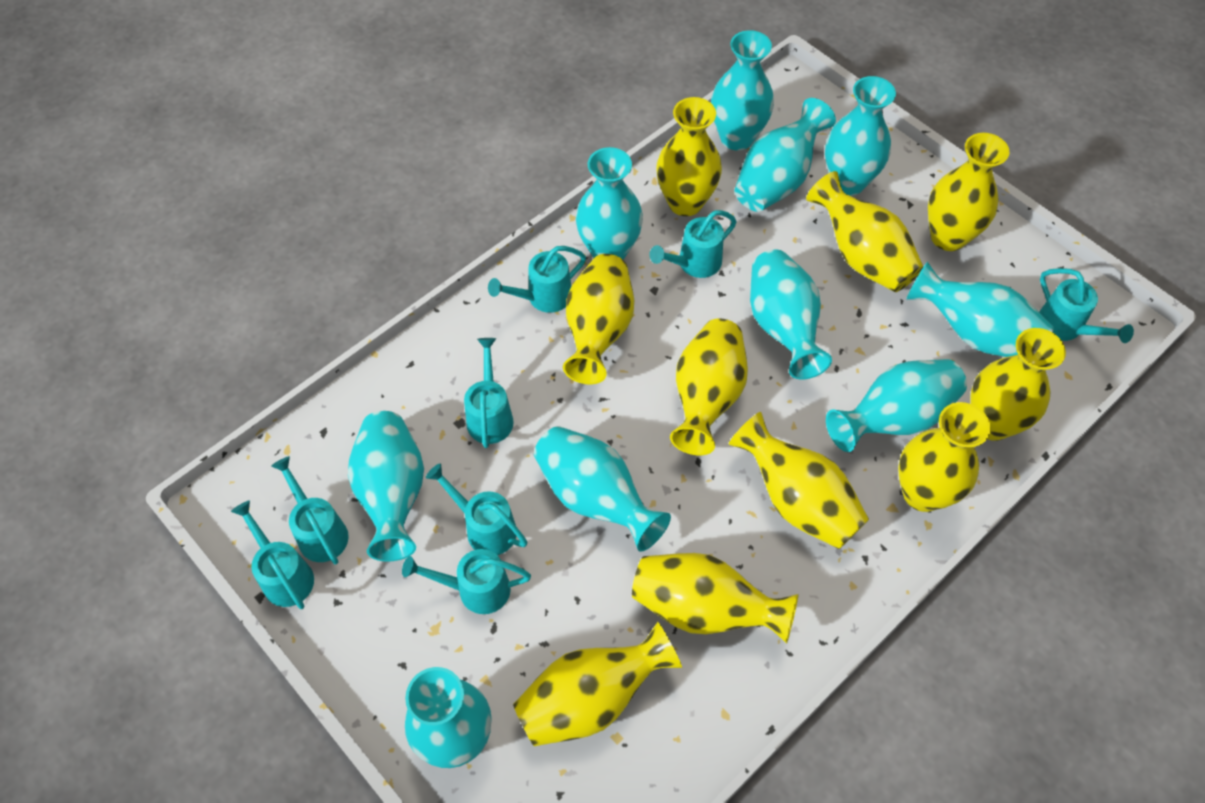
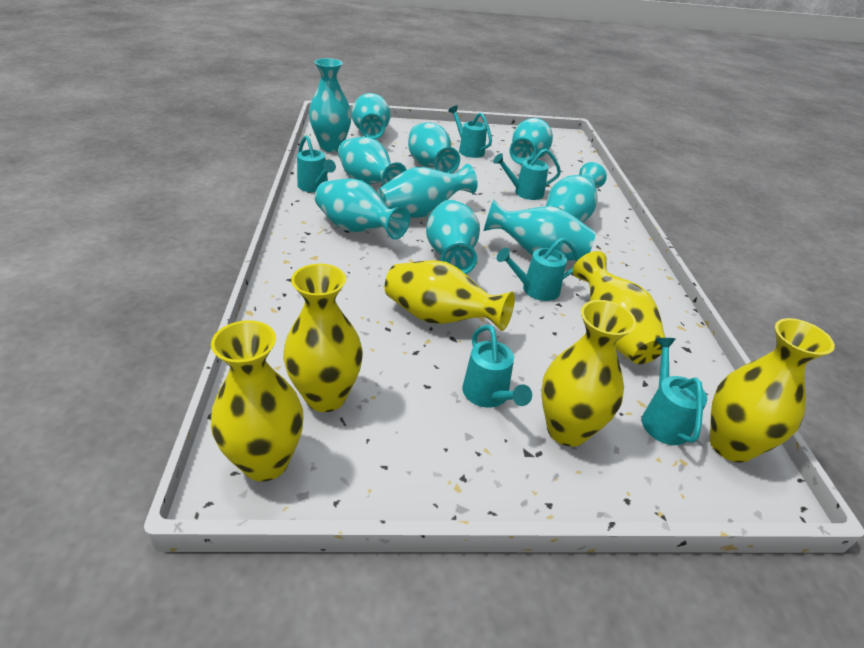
turquoise watering can: 8 -> 6
yellow vase: 10 -> 6

